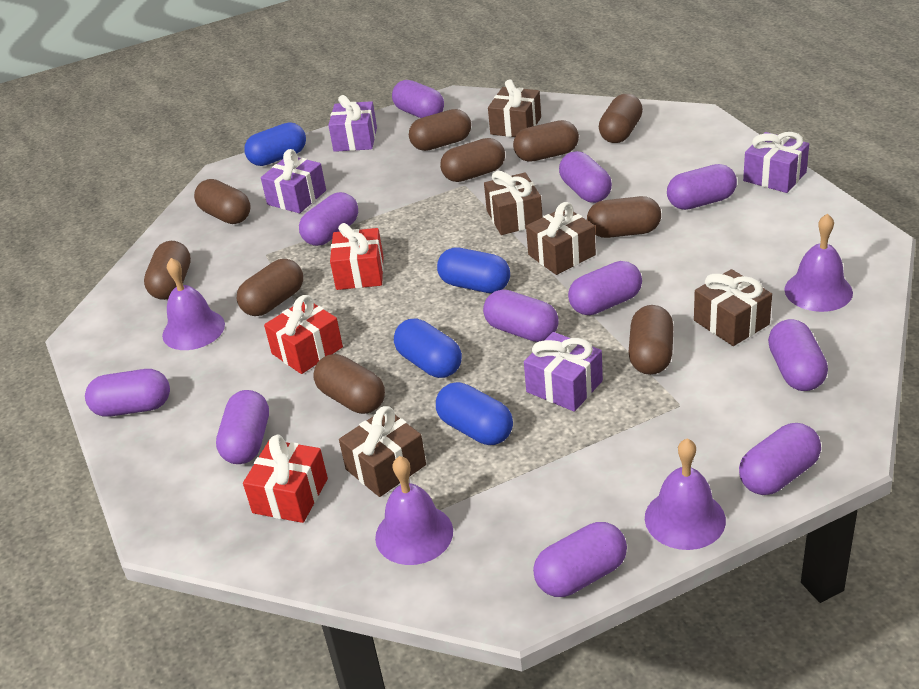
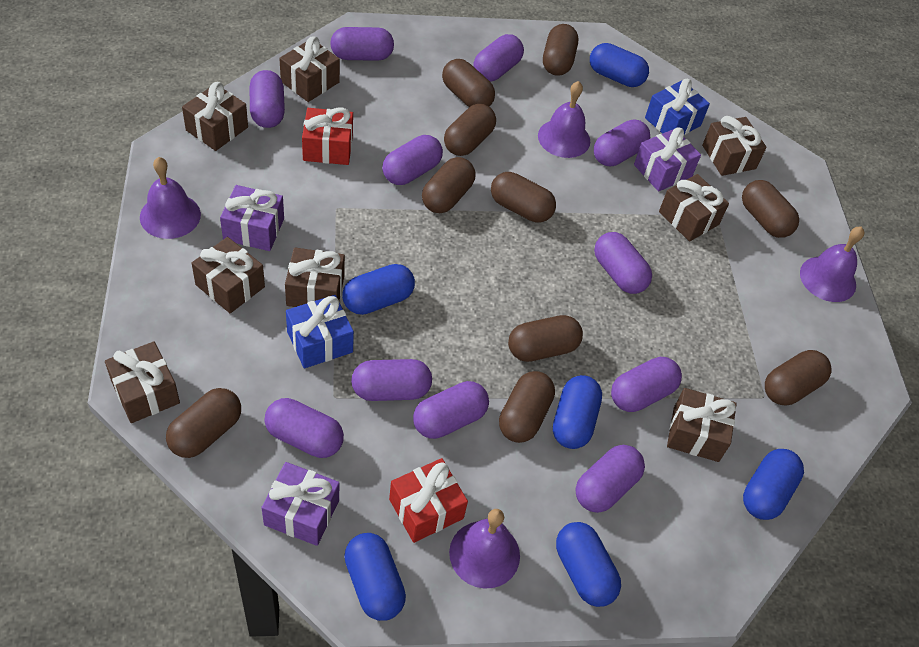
blue capsule: 4 -> 6
blue gift: 0 -> 2
brown gift: 5 -> 8
purple gift: 4 -> 3
red gift: 3 -> 2

